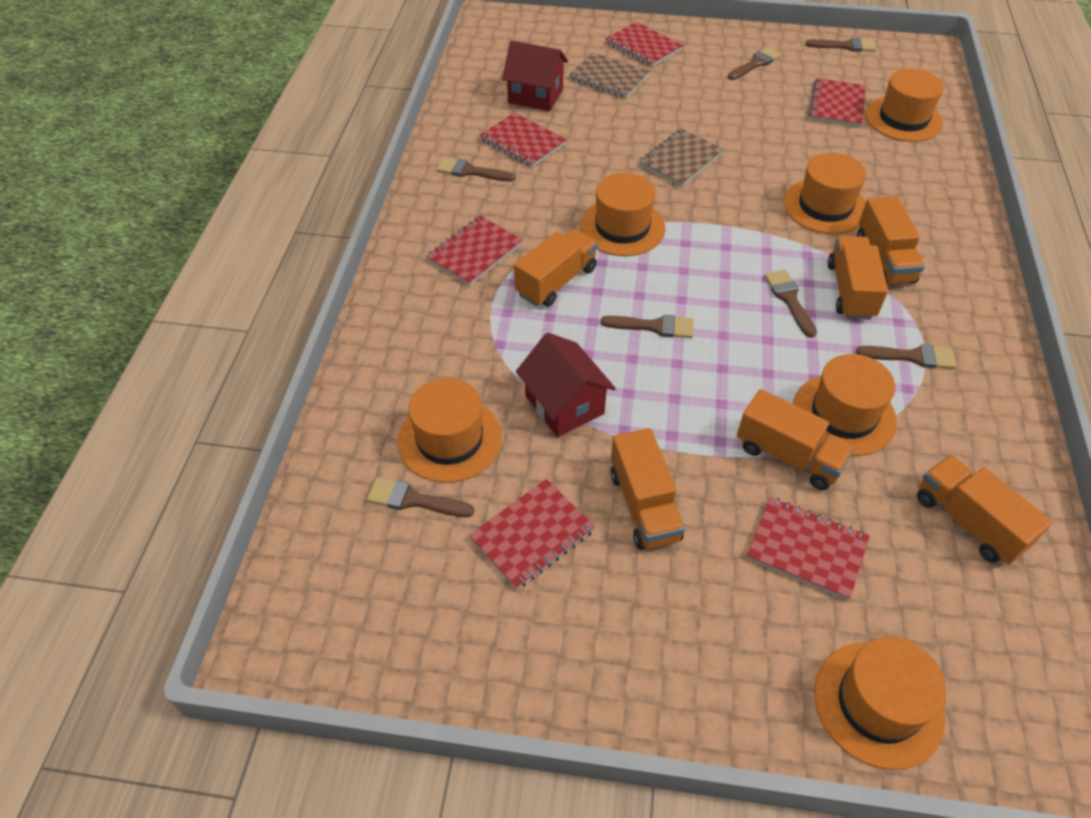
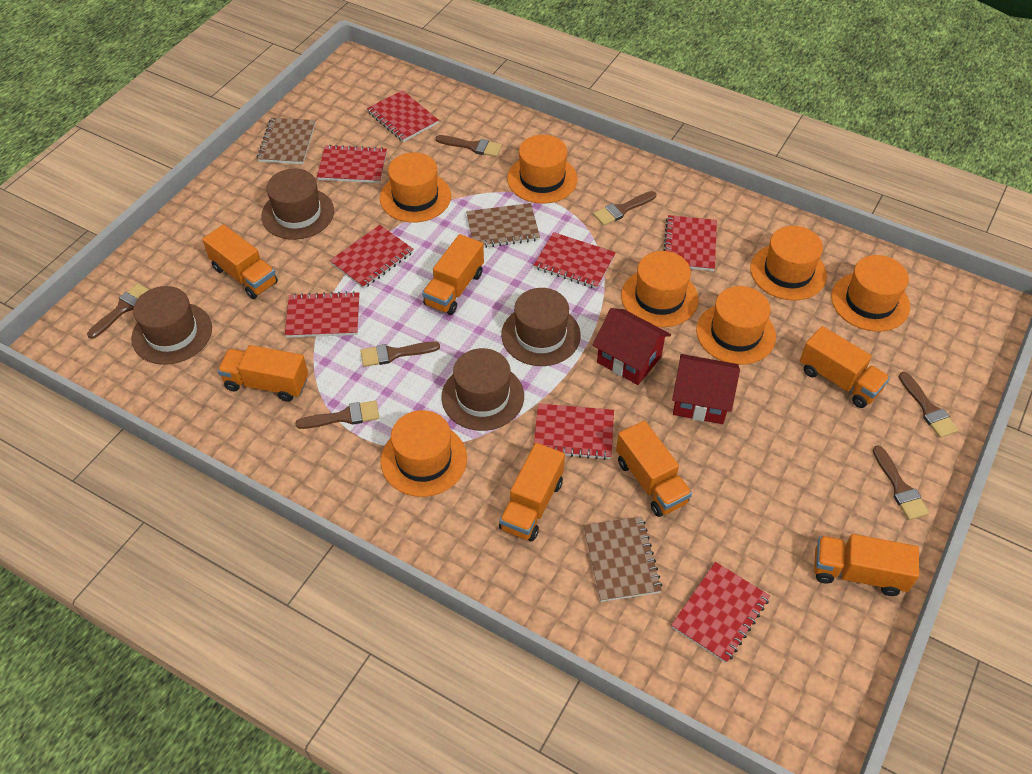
brown hat: 0 -> 4
brown notebook: 2 -> 3
orange hat: 6 -> 7
orange truck: 6 -> 7
red notebook: 6 -> 8

